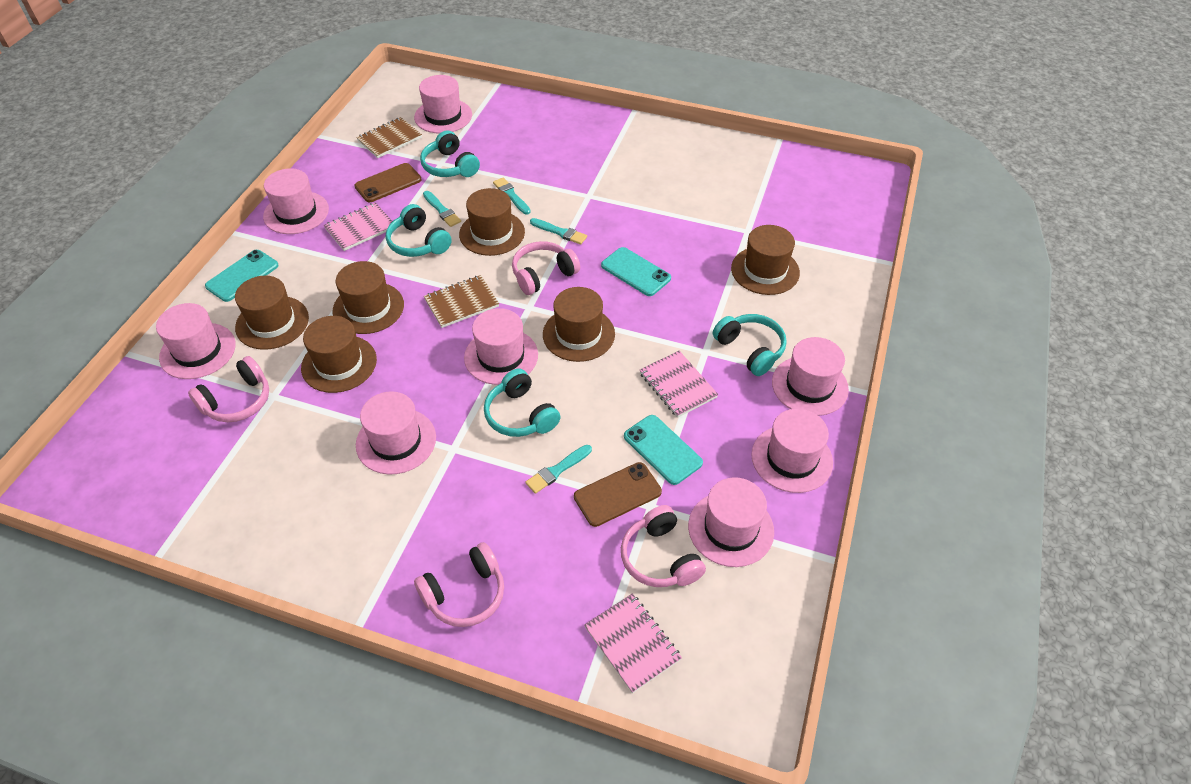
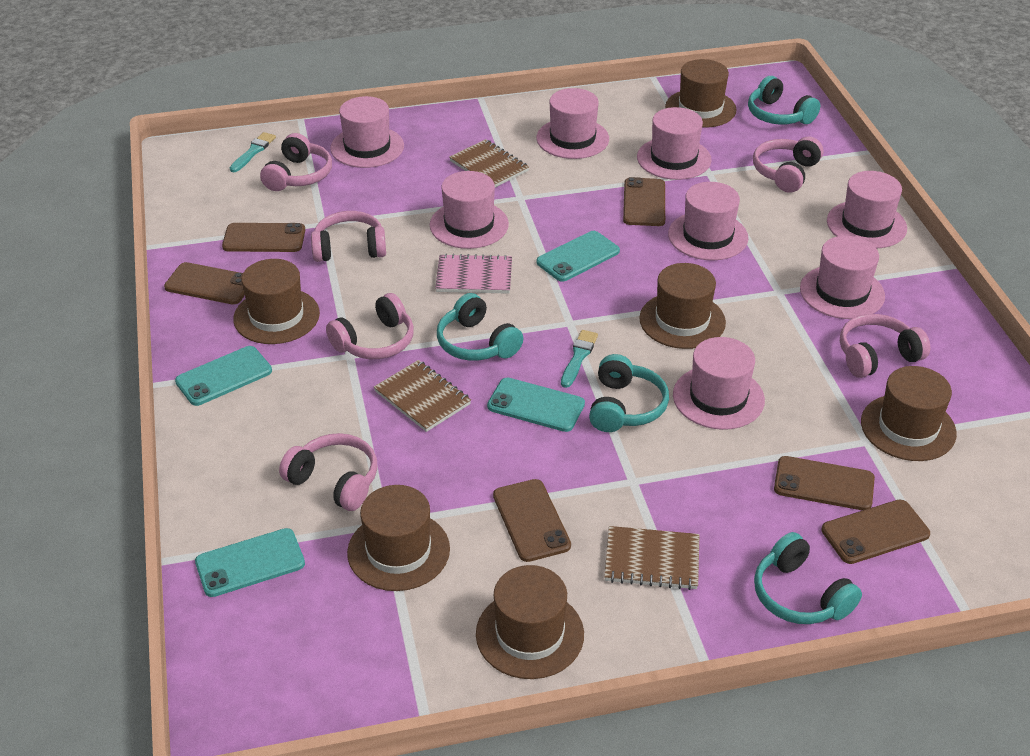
brown notebook: 2 -> 3
brown phone: 2 -> 6
pink headphones: 4 -> 6
pink notebook: 3 -> 1
turquoise brush: 4 -> 2
turquoise phone: 3 -> 4

